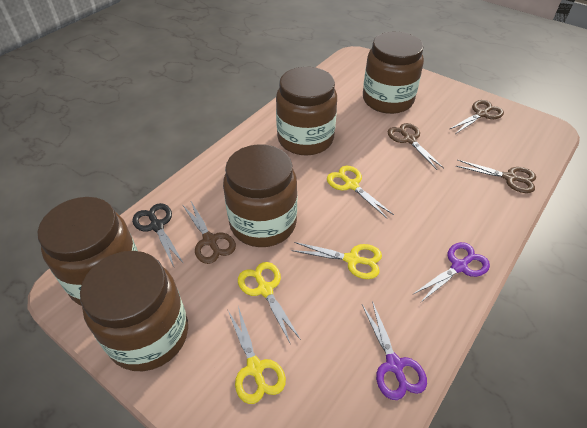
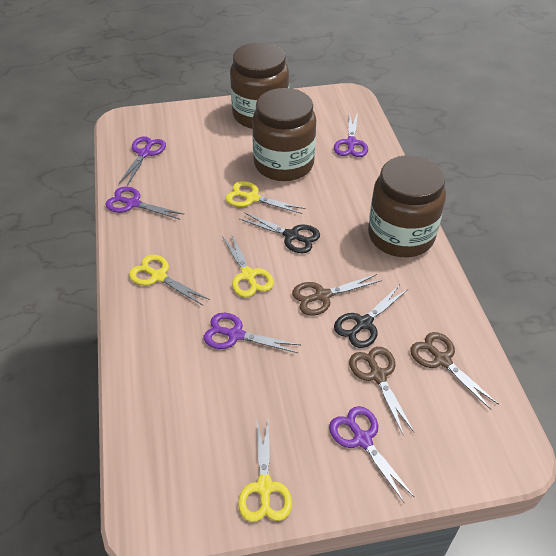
black scissors: 1 -> 2
brown jar: 5 -> 3
brown scissors: 4 -> 3
purple scissors: 2 -> 5

